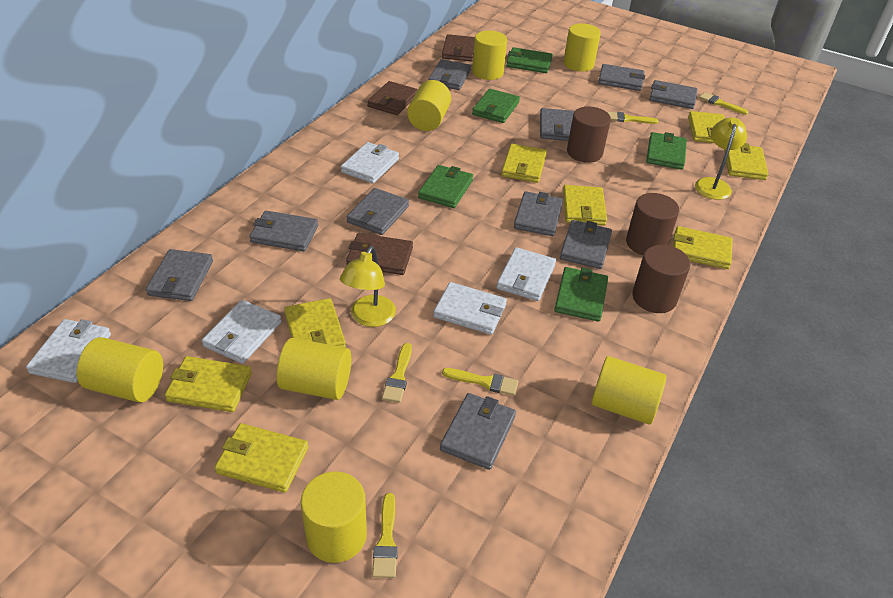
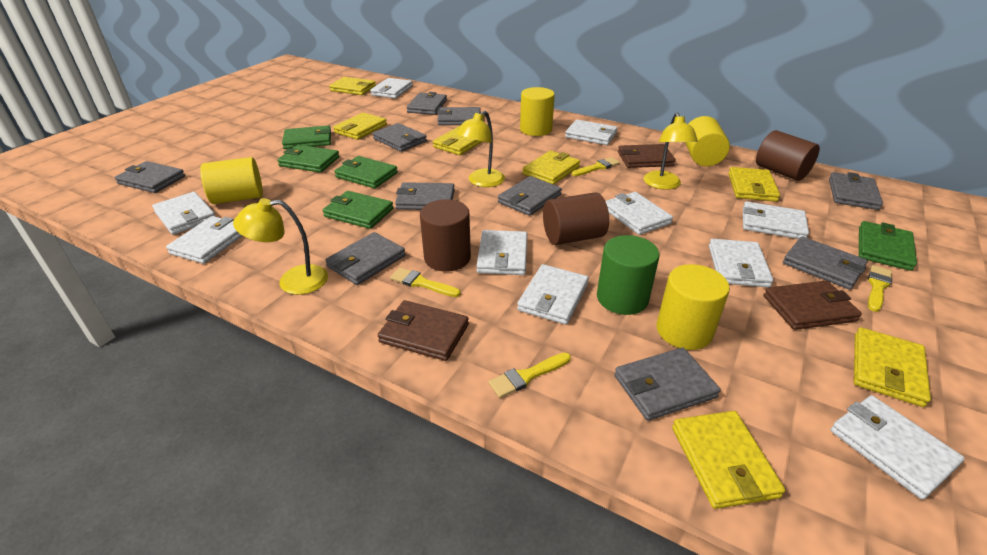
green cylinder: 0 -> 1
white wallet: 5 -> 10
yellow brush: 5 -> 4
yellow cylinder: 7 -> 4
yellow lamp: 2 -> 3
yellow wallet: 8 -> 7

